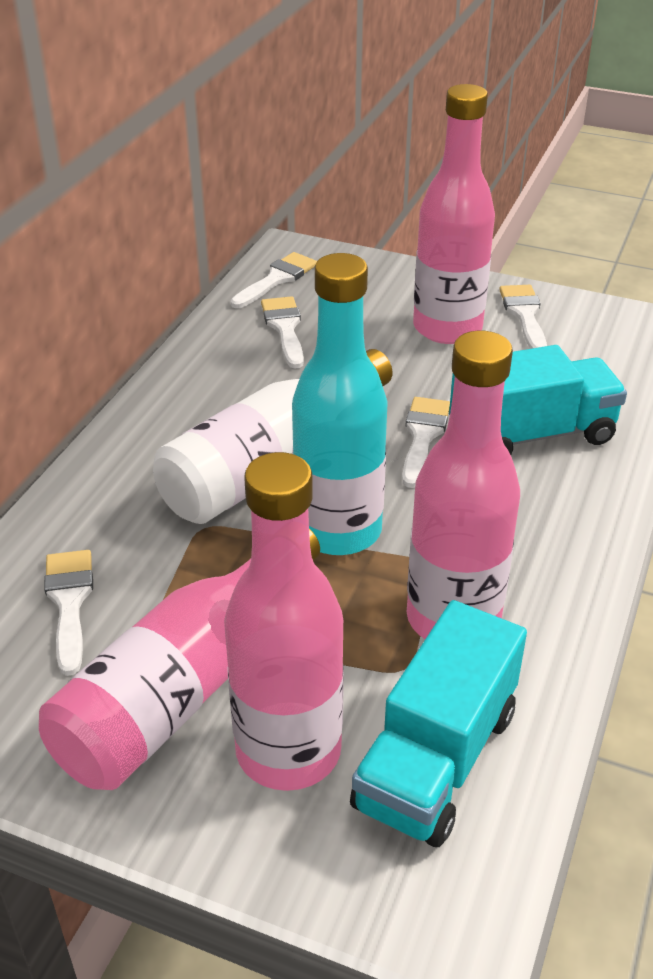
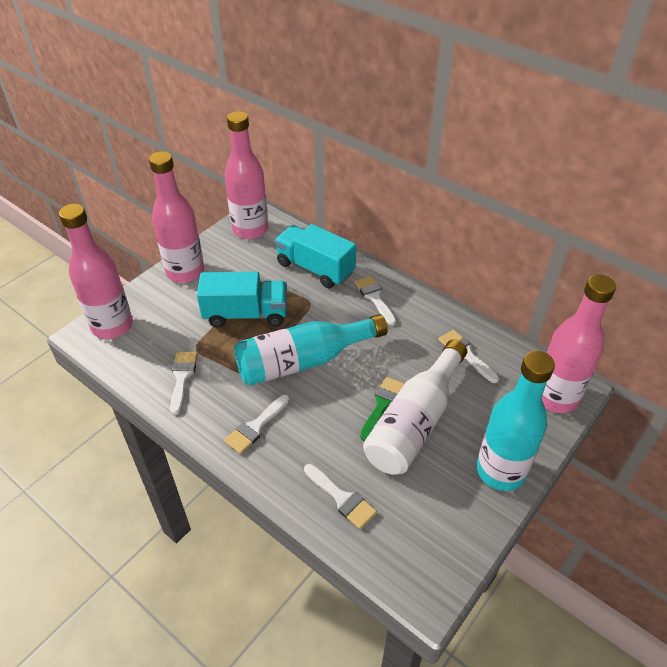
green brush: 0 -> 1
turquoise bottle: 1 -> 2

